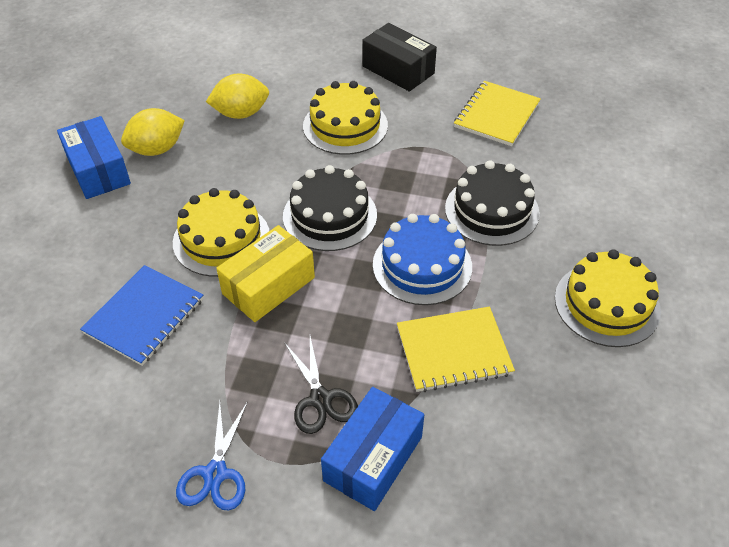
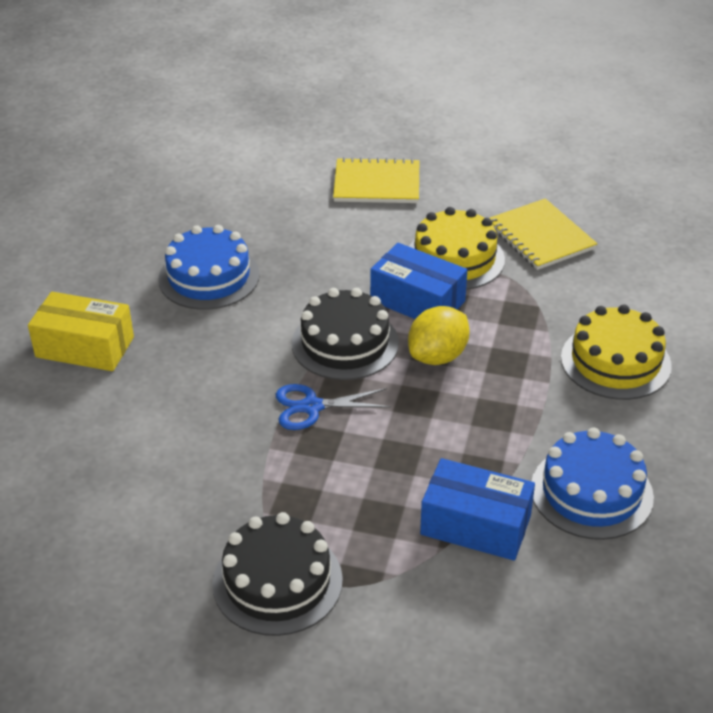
black box: 1 -> 0
black scissors: 1 -> 0
blue cake: 1 -> 2
blue notebook: 1 -> 0
yellow cake: 3 -> 2
yellow lemon: 2 -> 1

